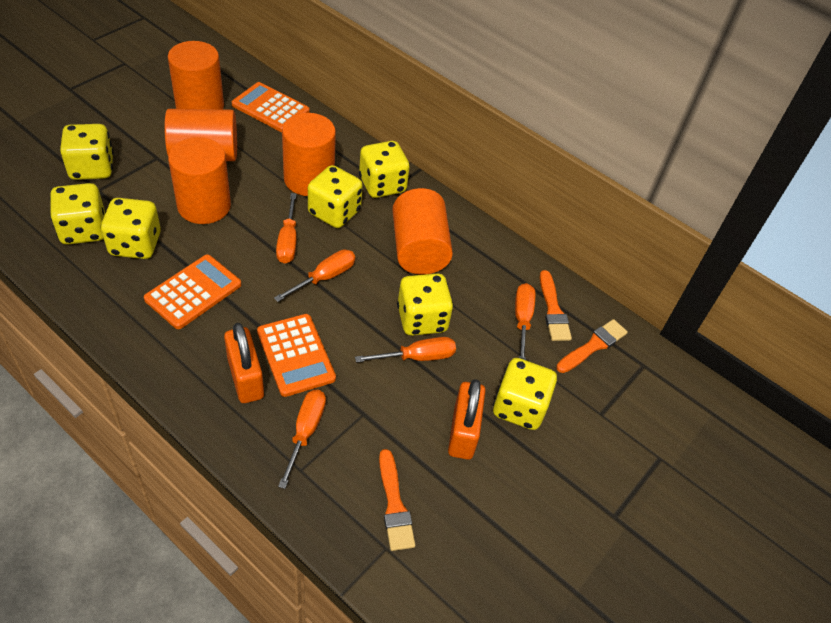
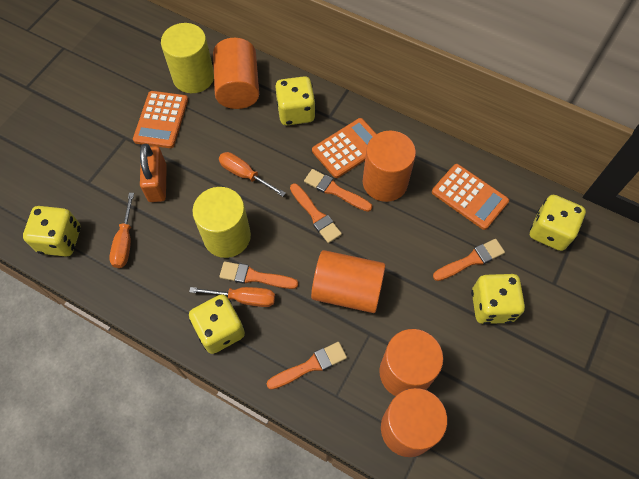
orange brush: 3 -> 5
orange padlock: 2 -> 1
orange screwdriver: 5 -> 3
yellow cylinder: 0 -> 2
yellow dice: 7 -> 5

